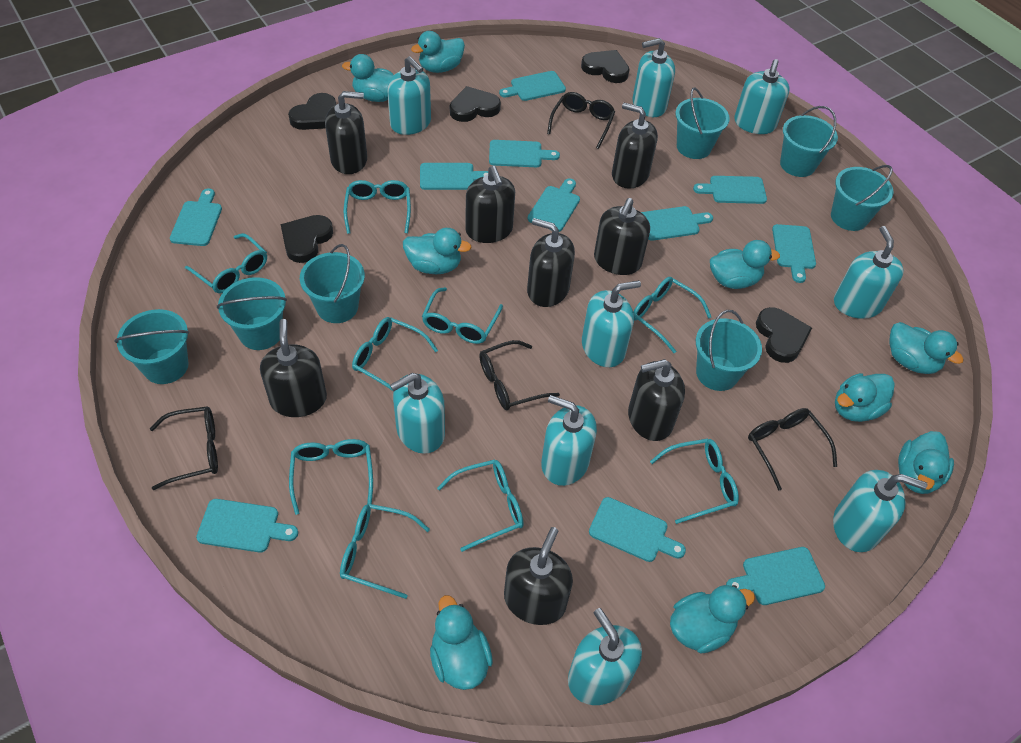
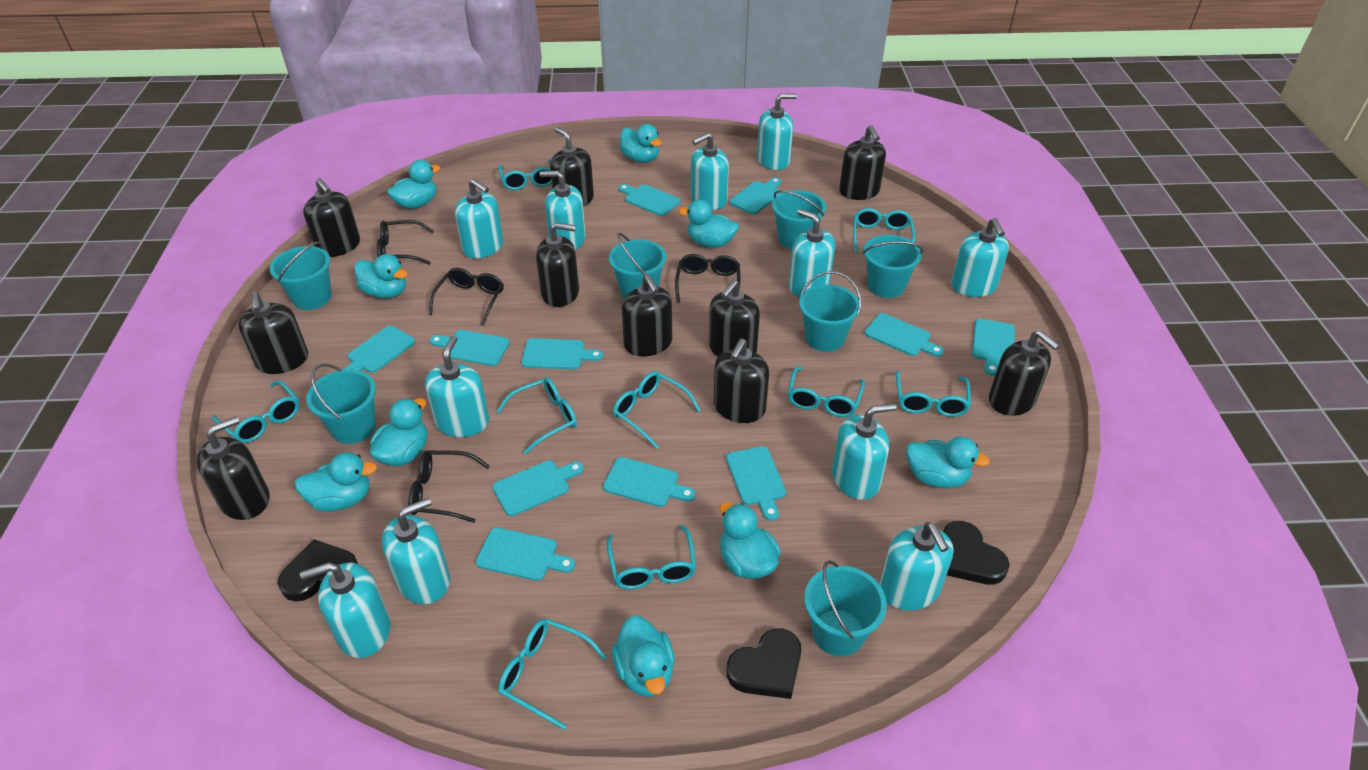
black heart: 5 -> 3
black soap dispenser: 8 -> 10
turquoise soap dispenser: 9 -> 11

